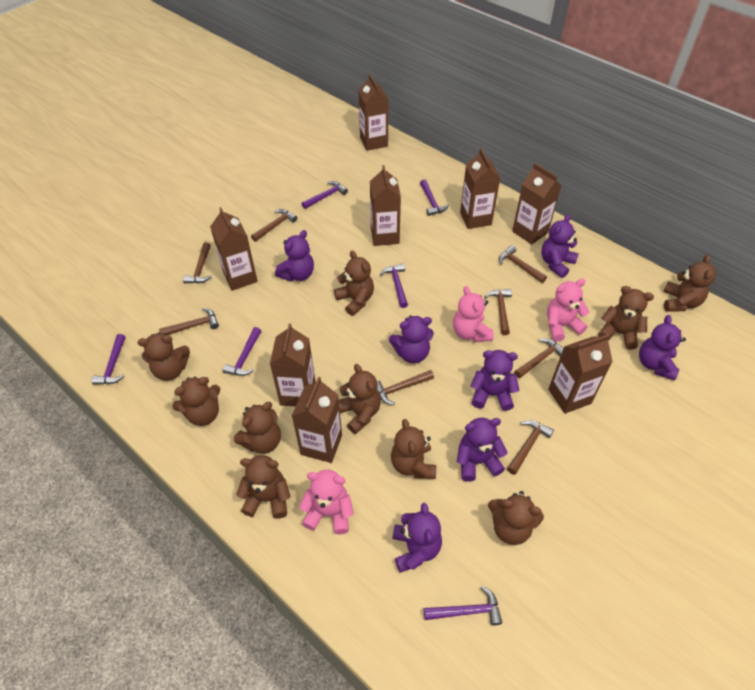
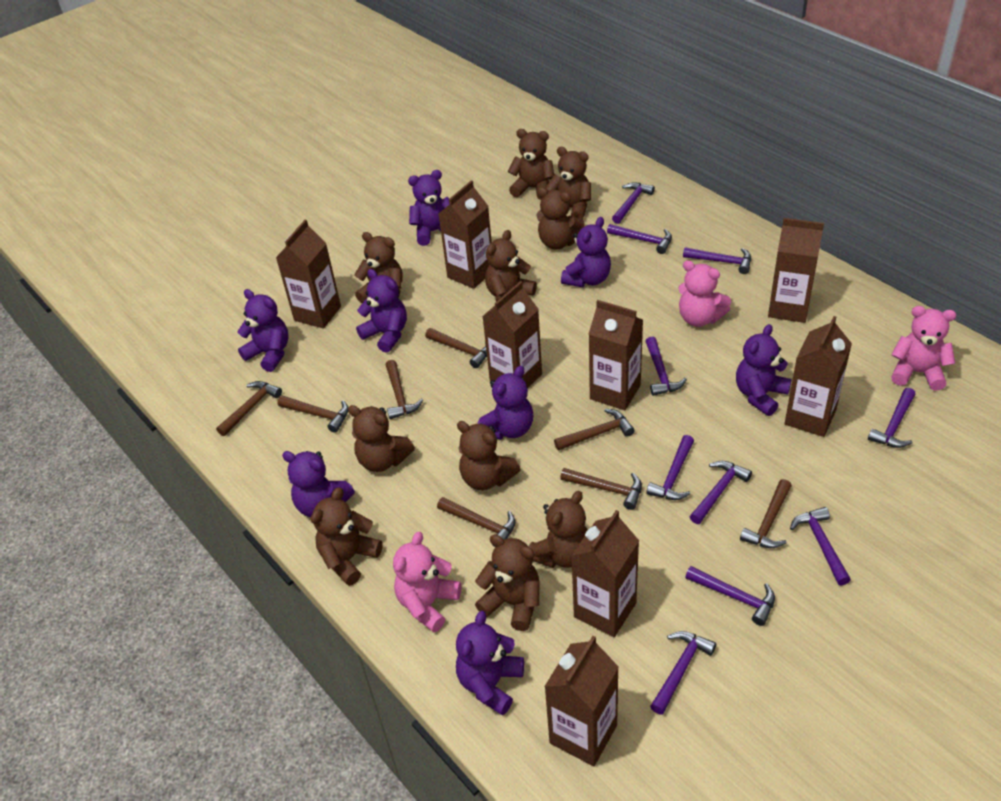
purple hammer: 6 -> 10
purple teddy bear: 7 -> 8

